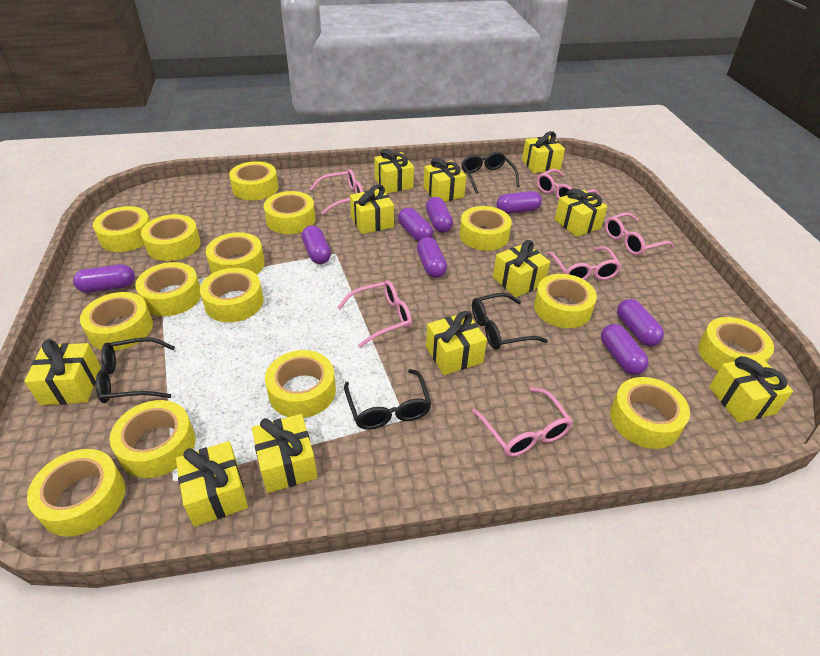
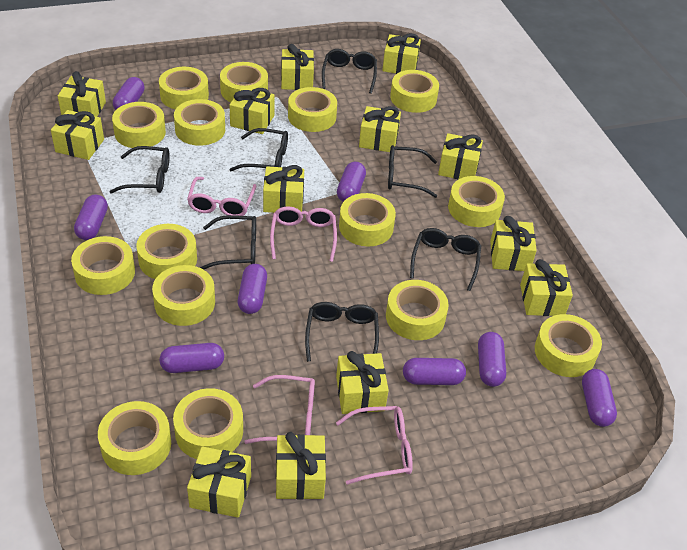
black glasses: 4 -> 7
pink glasses: 6 -> 4
yellow gift: 11 -> 13

